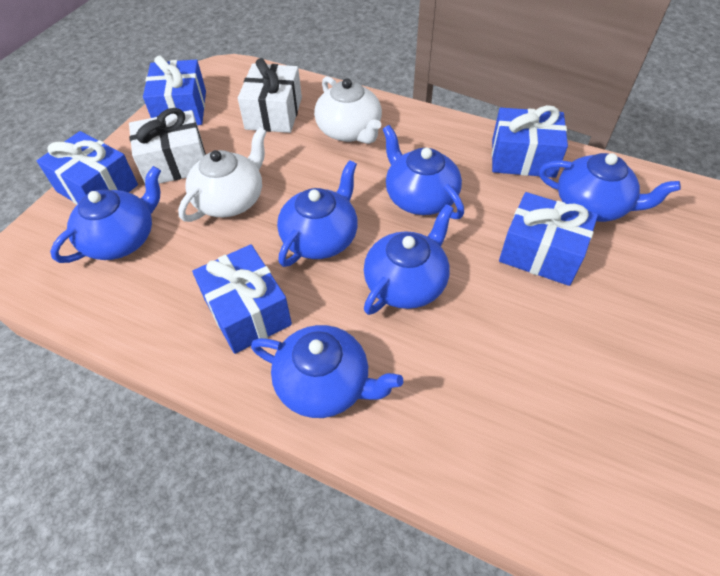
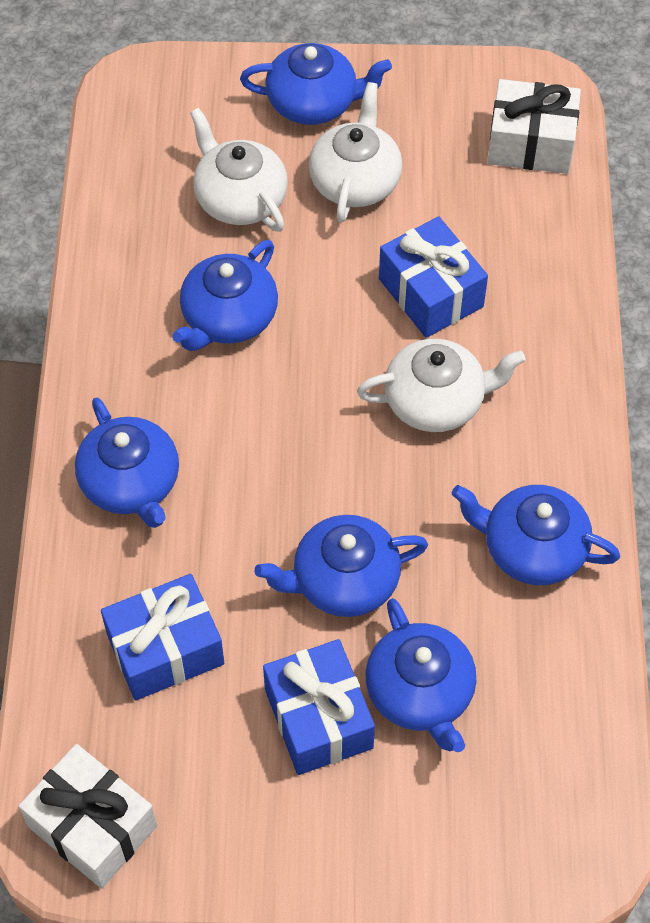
blue gift: 5 -> 3
white teapot: 2 -> 3

